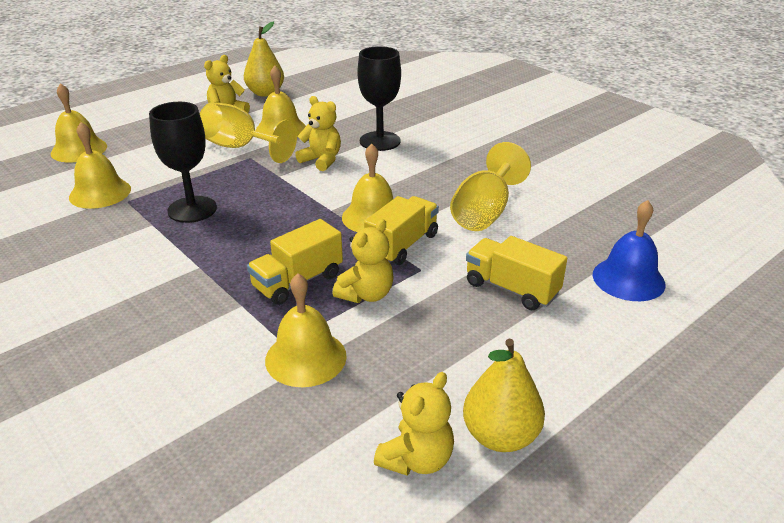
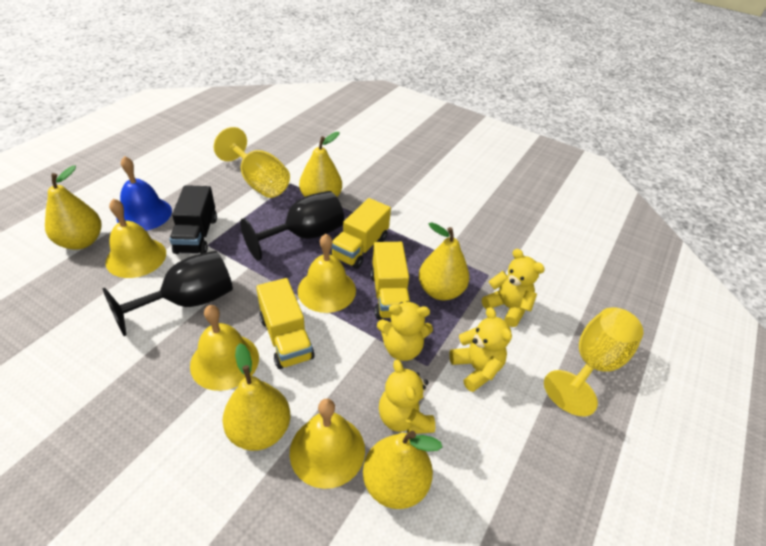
black truck: 0 -> 1
yellow bell: 5 -> 4
yellow pear: 2 -> 5

